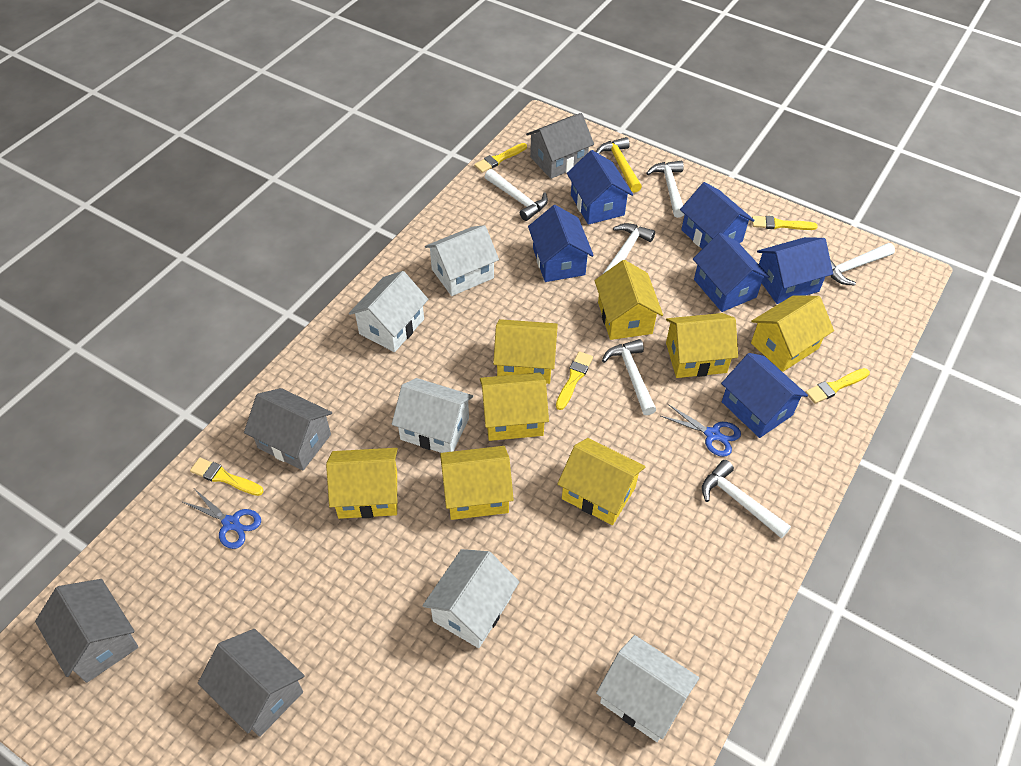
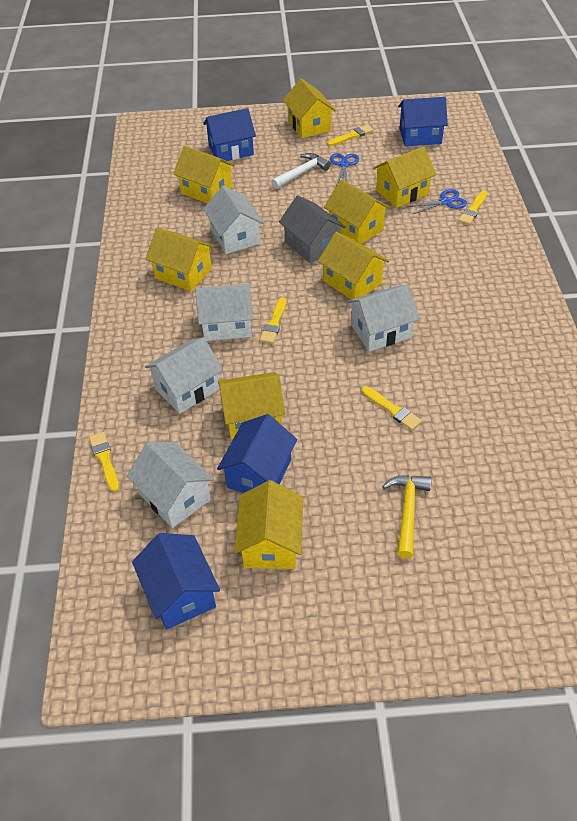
blue house: 6 -> 4
grey house: 4 -> 1
white hammer: 6 -> 1

